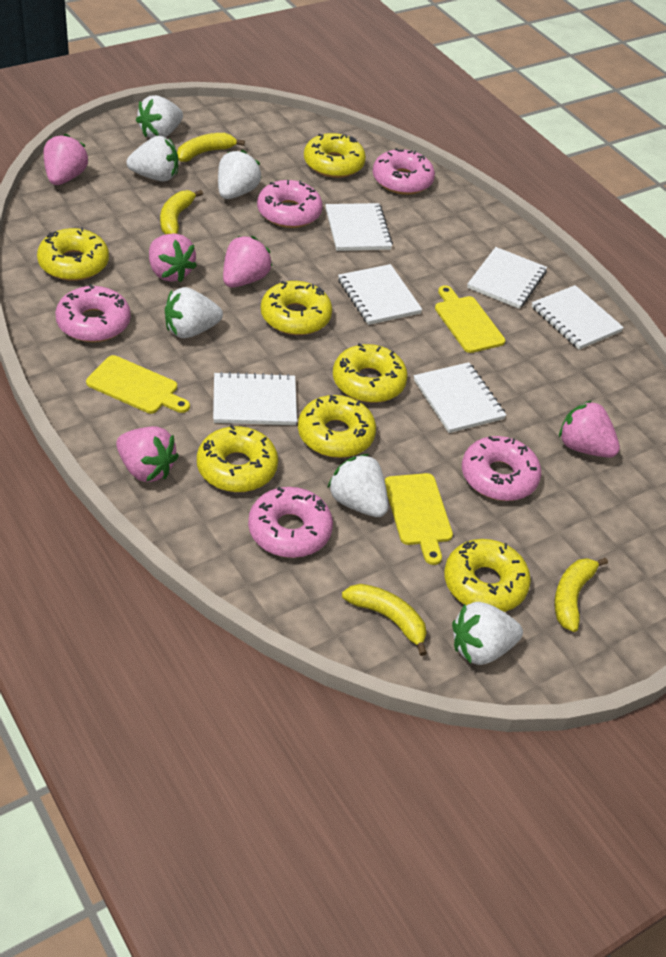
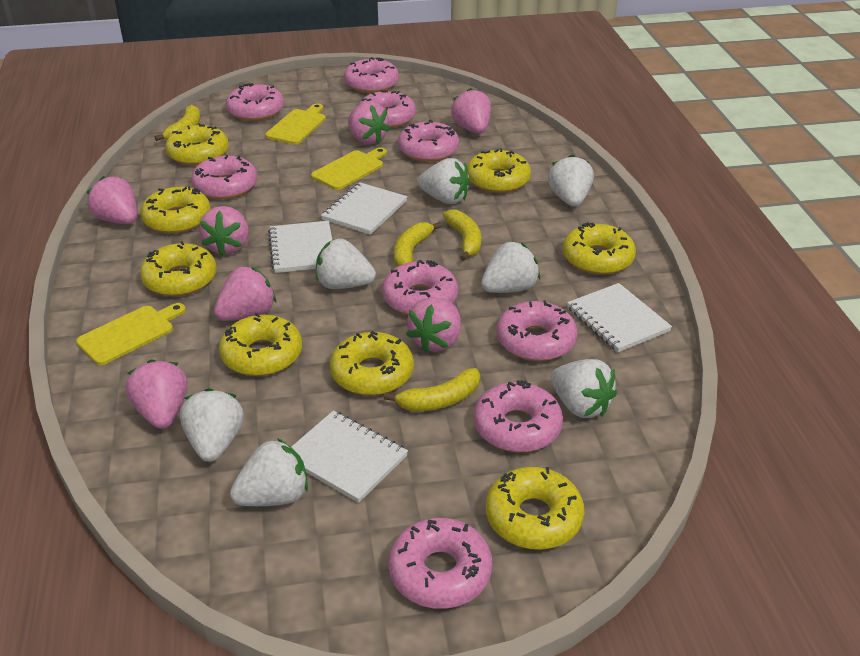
pink donut: 5 -> 9
pink strawberry: 5 -> 7
white notebook: 6 -> 4
white strawberry: 6 -> 7
yellow donut: 7 -> 8

